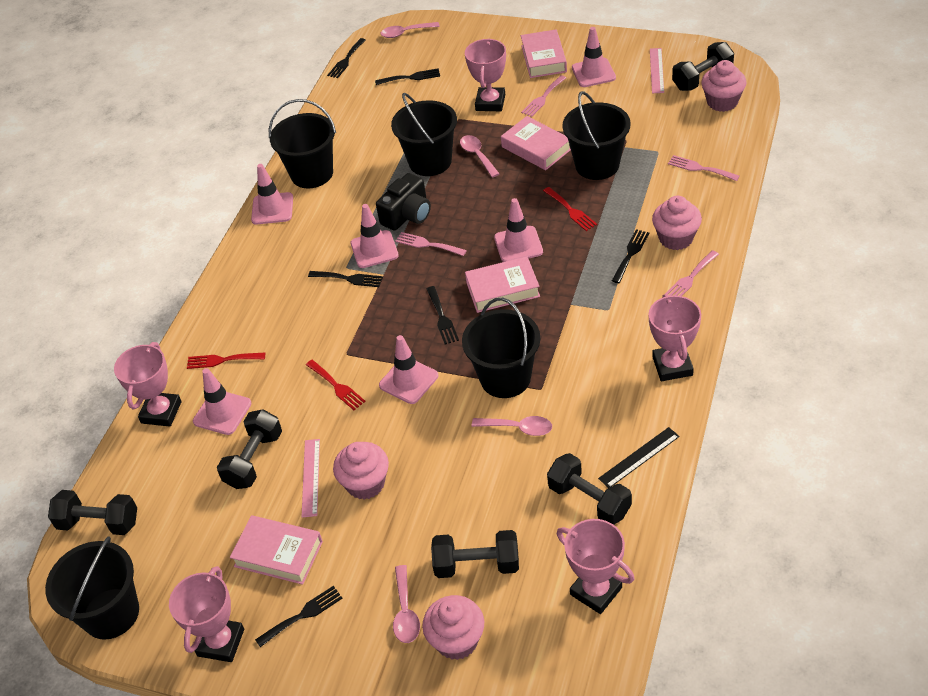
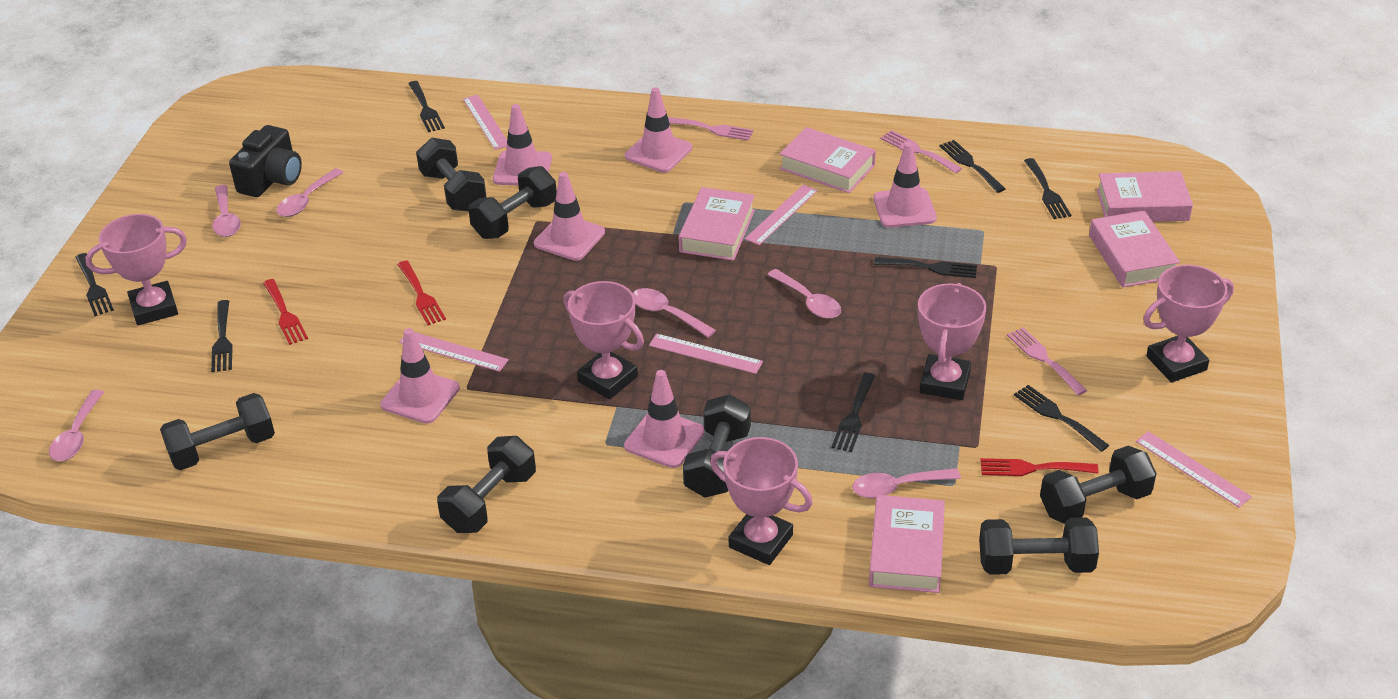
black bucket: 5 -> 0
black dumbbell: 5 -> 7
black fork: 6 -> 8
black ruler: 1 -> 0
pink book: 4 -> 5
pink cupcake: 4 -> 0
pink fork: 4 -> 3
pink ruler: 2 -> 5
pink spoon: 4 -> 6

